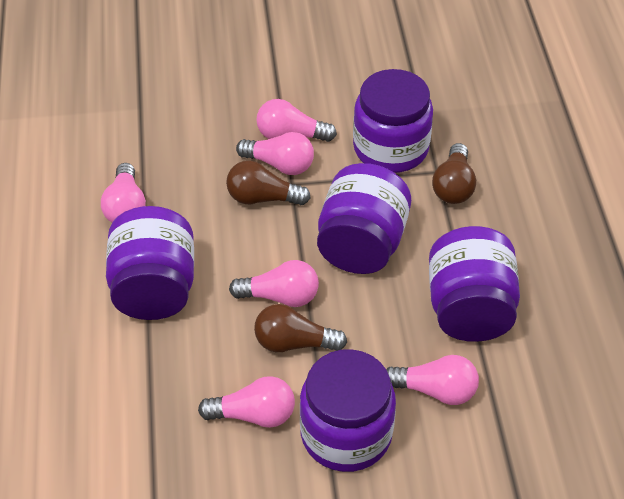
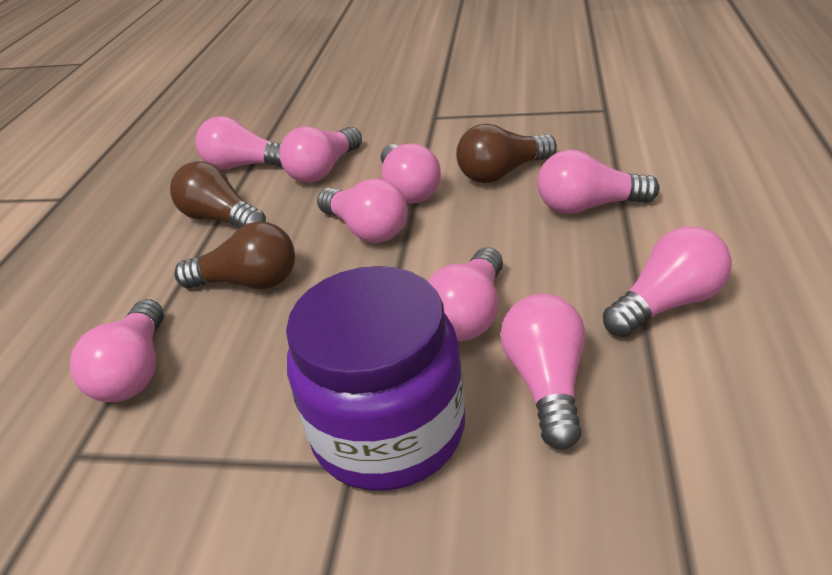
pink light bulb: 6 -> 9
purple jar: 5 -> 1

